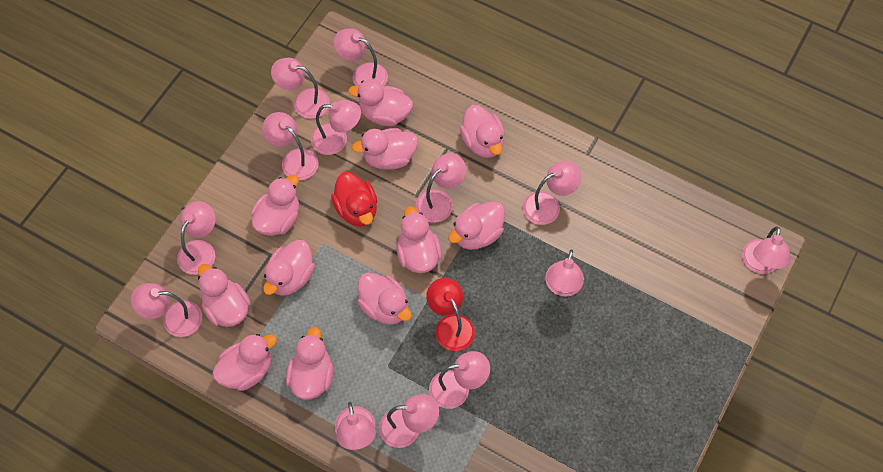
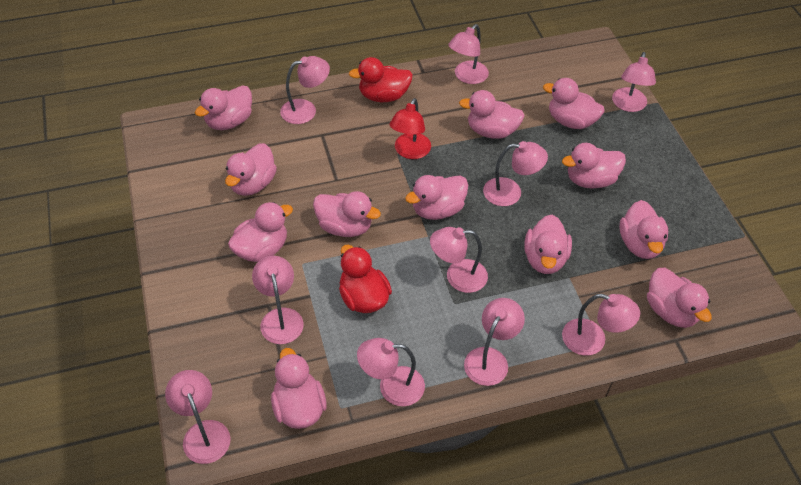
pink duck: 11 -> 12
pink lamp: 13 -> 10
red duck: 1 -> 2

